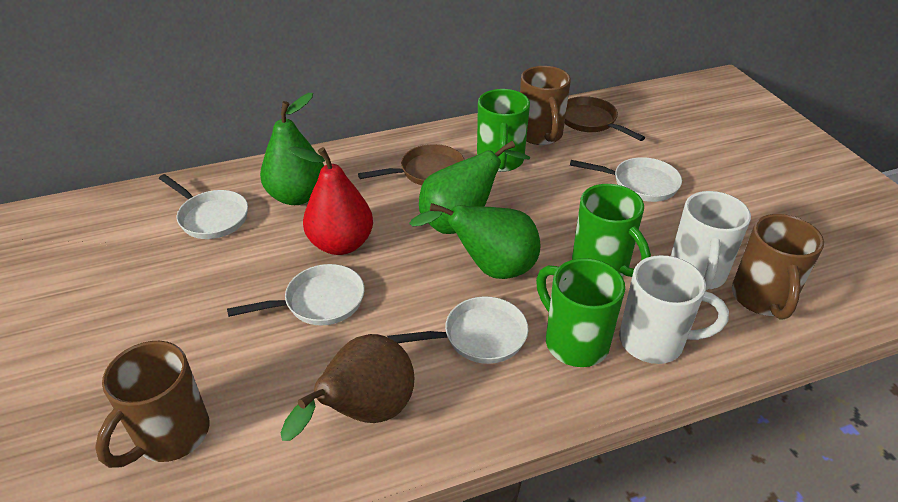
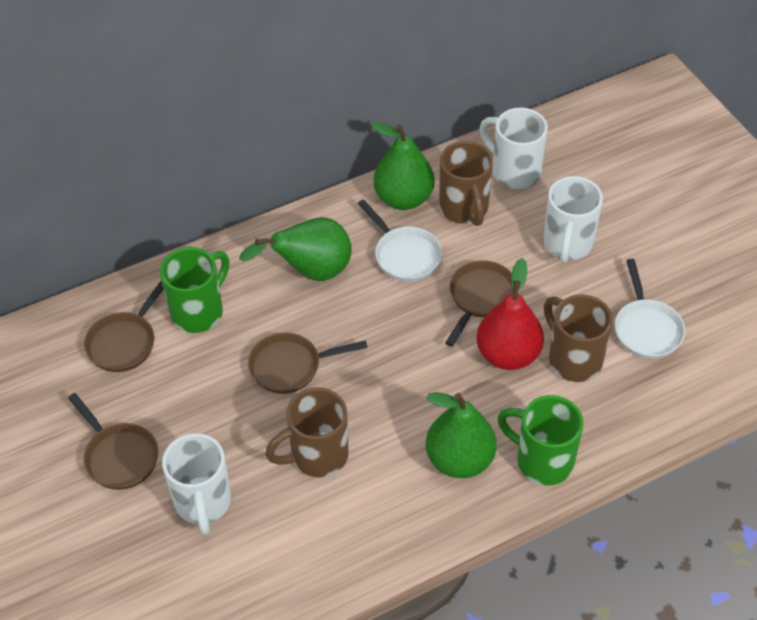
brown pan: 2 -> 4
brown pear: 1 -> 0
green mug: 3 -> 2
white mug: 2 -> 3
white pan: 4 -> 2

